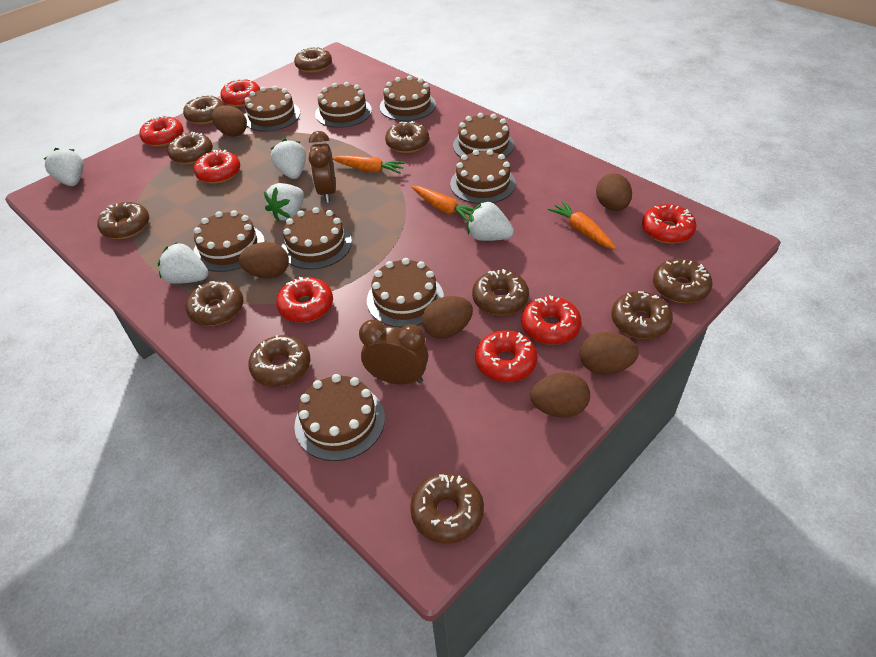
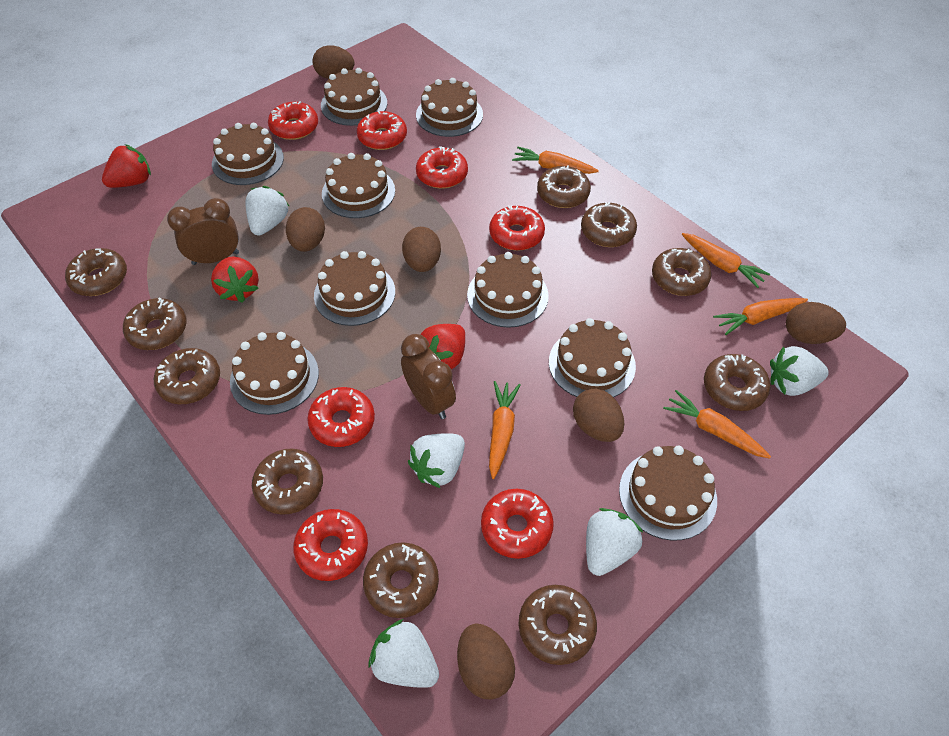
brown donut: 11 -> 10
orange carrot: 3 -> 5
red strawberry: 0 -> 3

